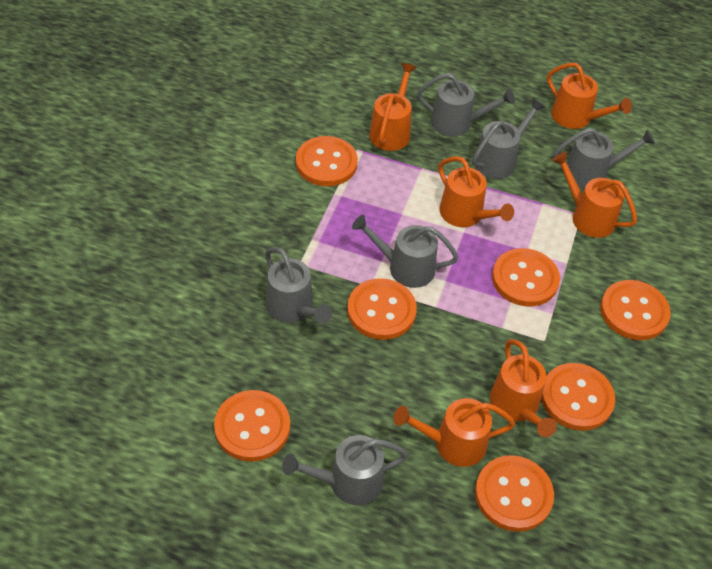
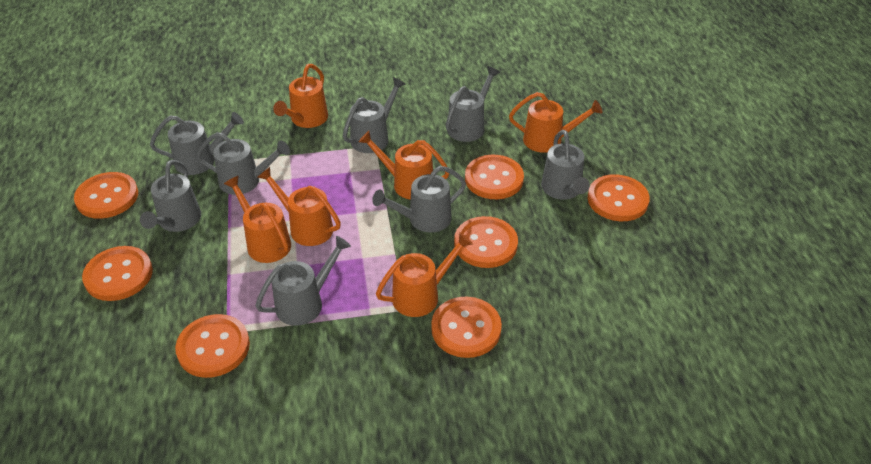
grey watering can: 6 -> 8

